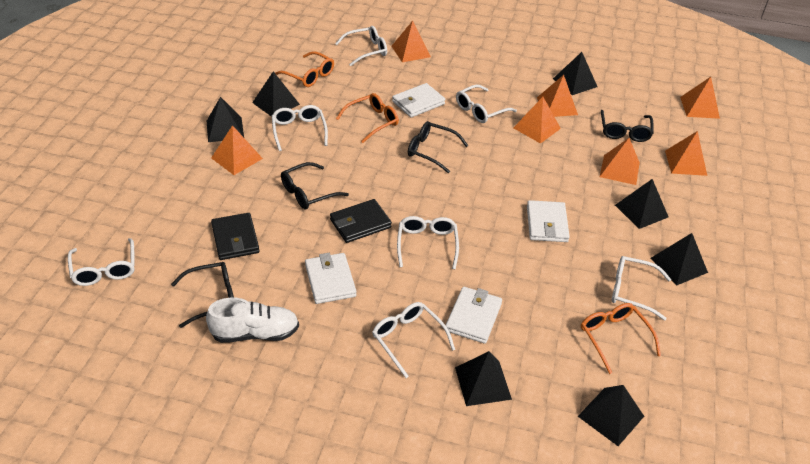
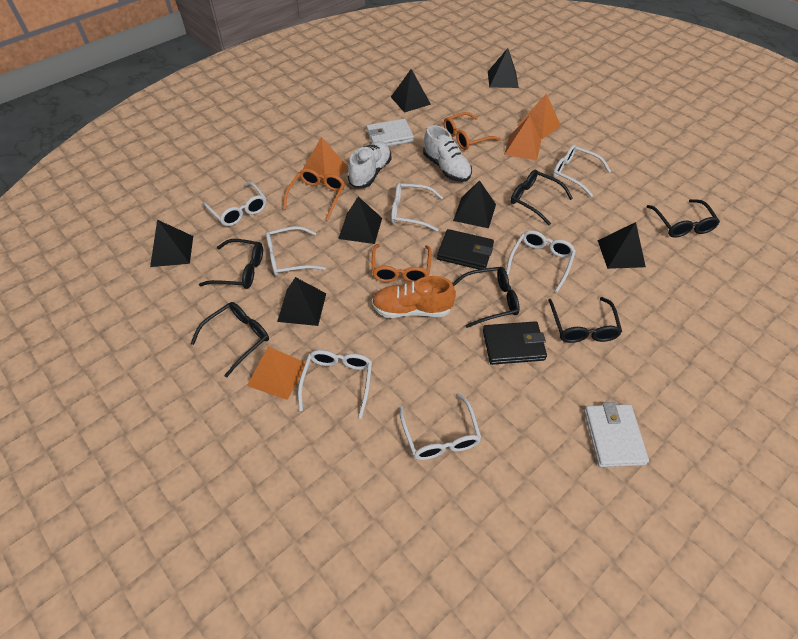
black glasses: 4 -> 6
orange pyramid: 7 -> 4
orange shoe: 0 -> 1
white shoe: 1 -> 2
white wallet: 4 -> 2

